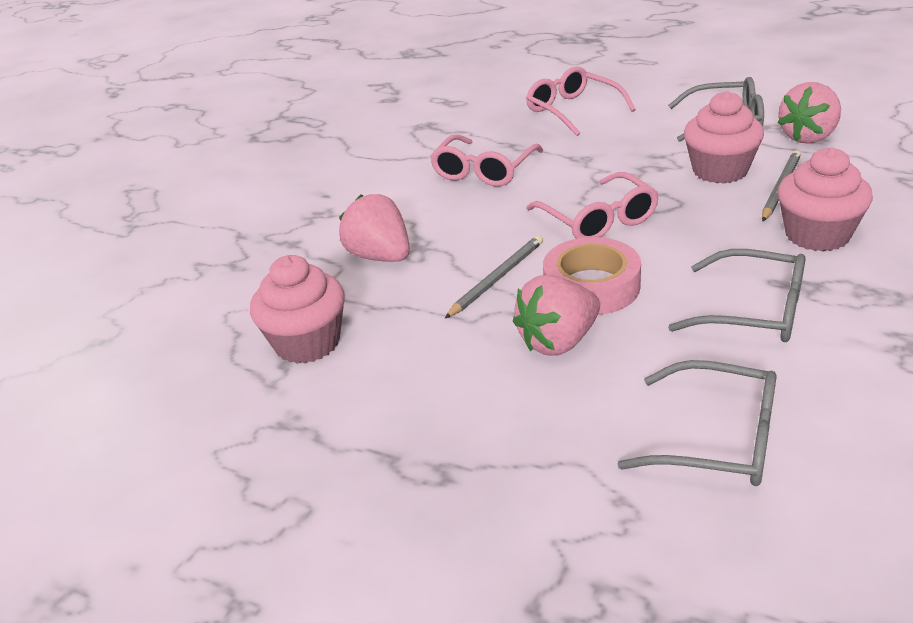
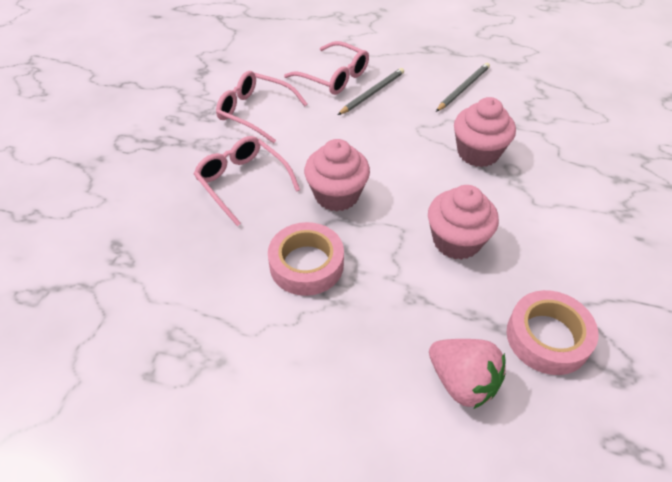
grey glasses: 3 -> 0
pink strawberry: 3 -> 1
pink tape: 1 -> 2

